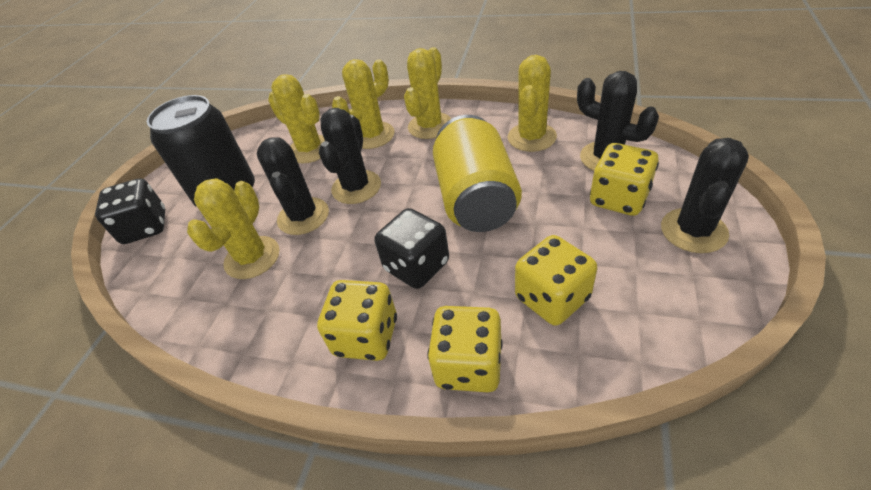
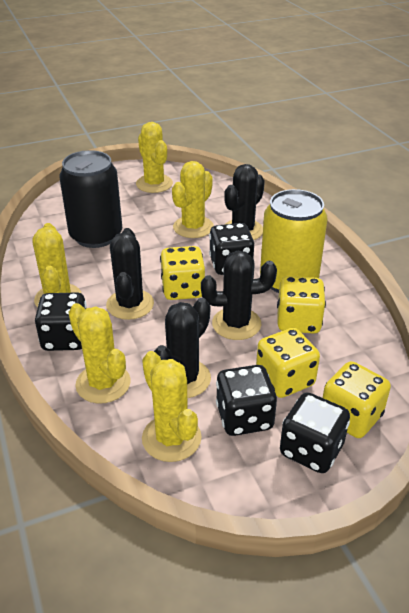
black dice: 2 -> 4

